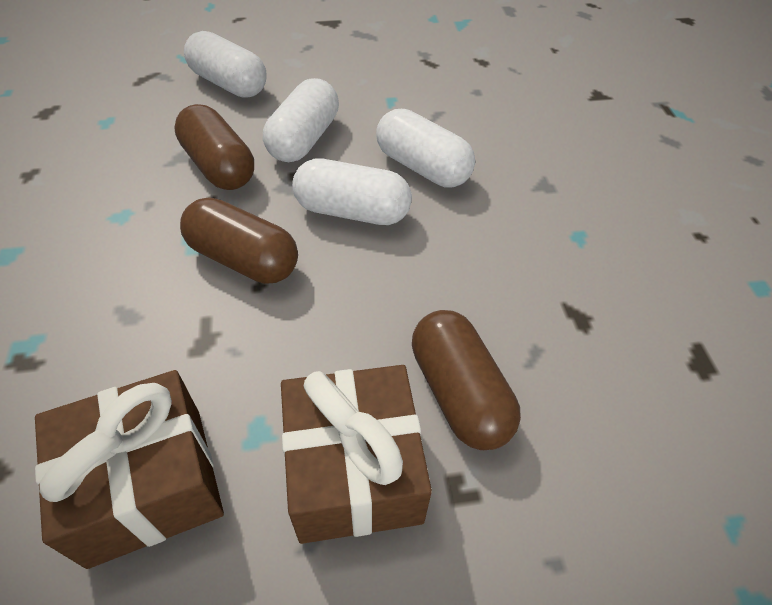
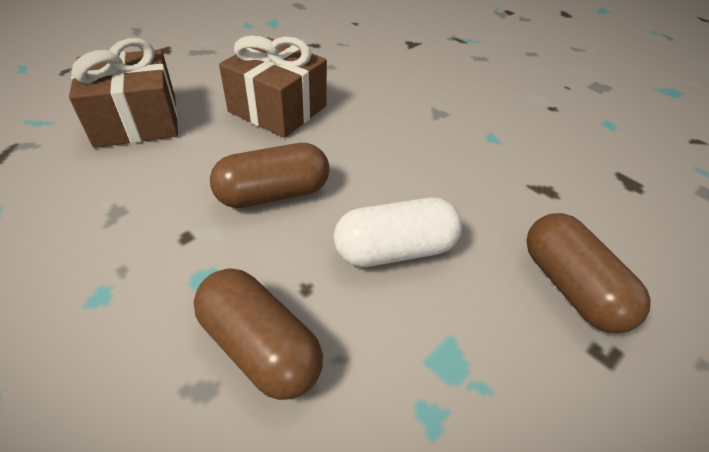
white capsule: 4 -> 1

